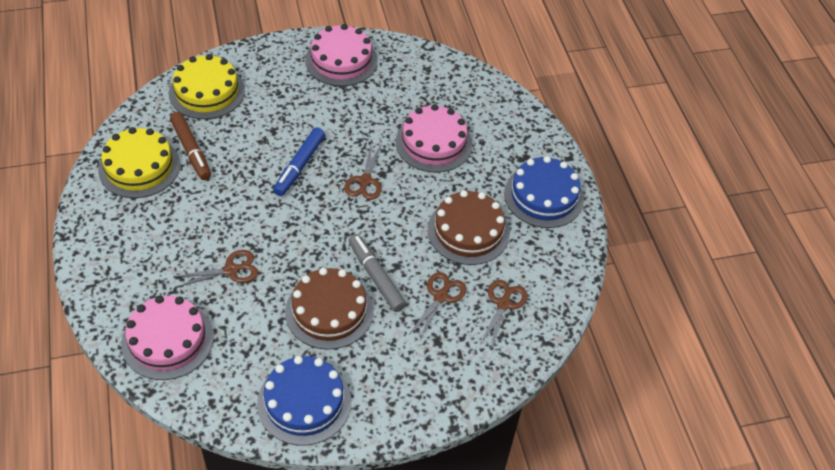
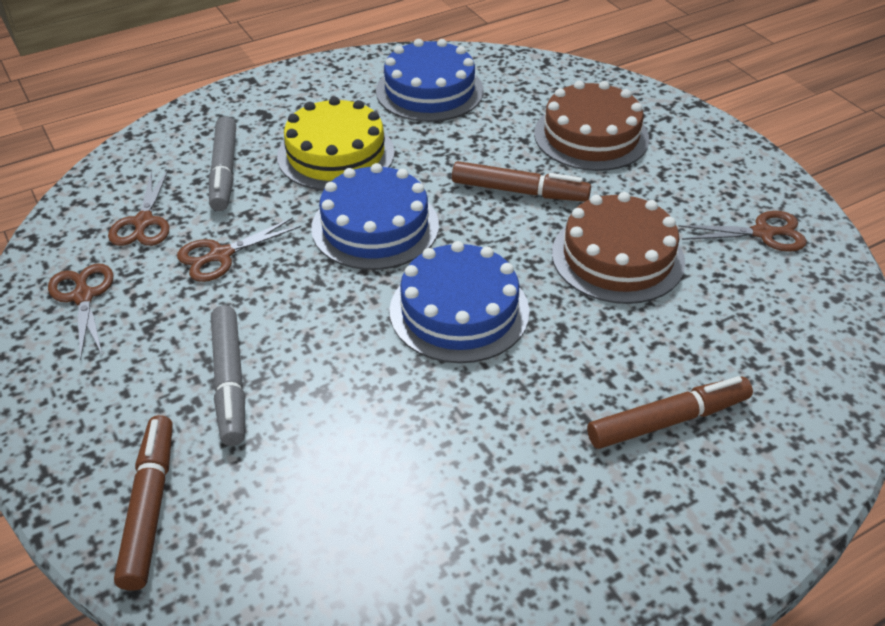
blue cake: 2 -> 3
blue marker: 1 -> 0
brown marker: 1 -> 3
grey marker: 1 -> 2
pink cake: 3 -> 0
yellow cake: 2 -> 1

